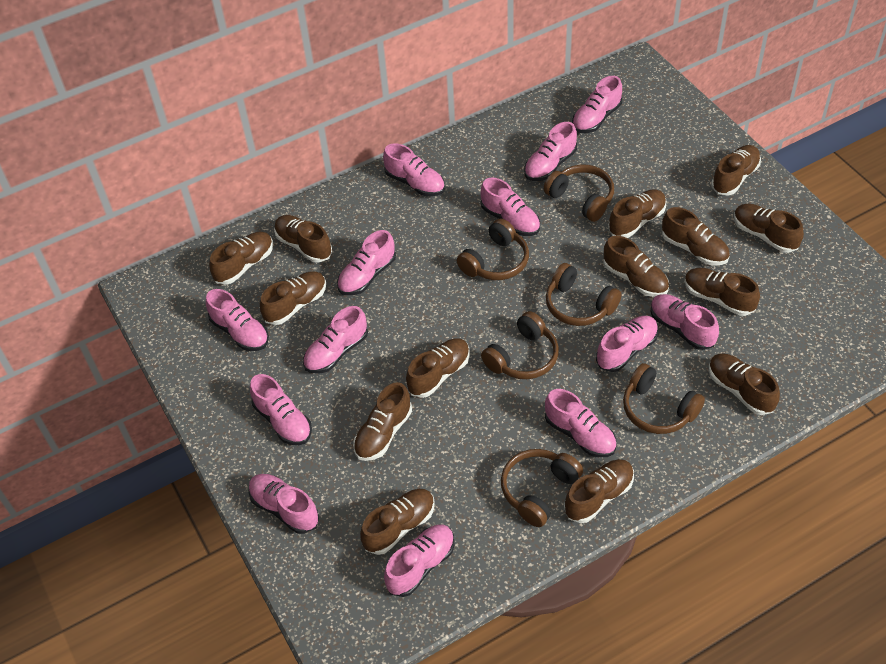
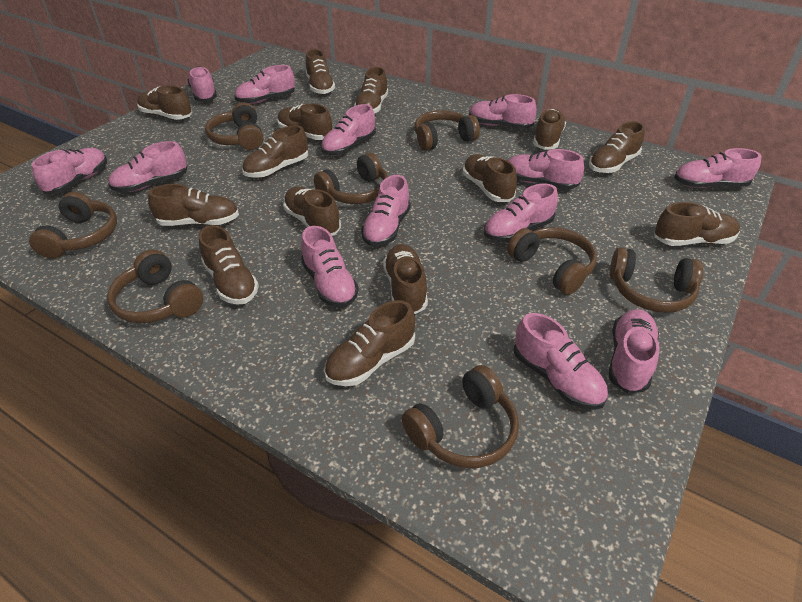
brown headphones: 6 -> 8

